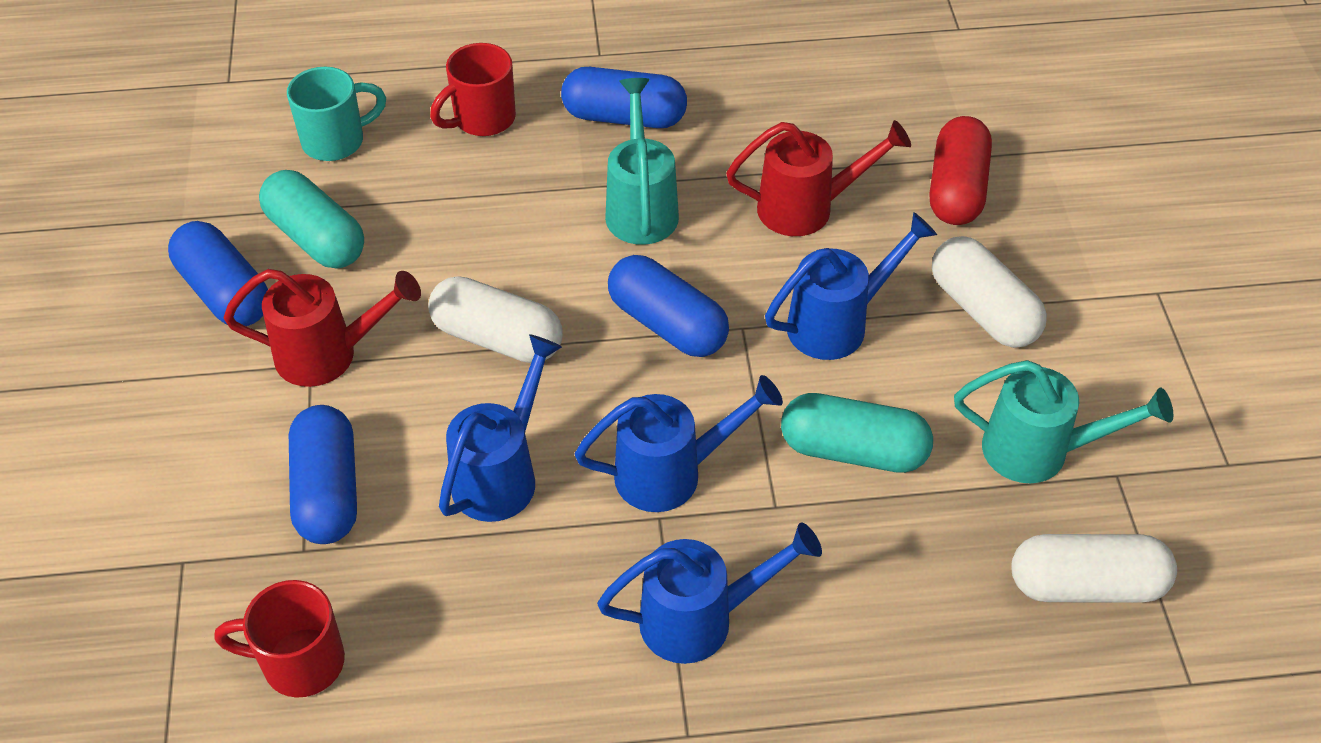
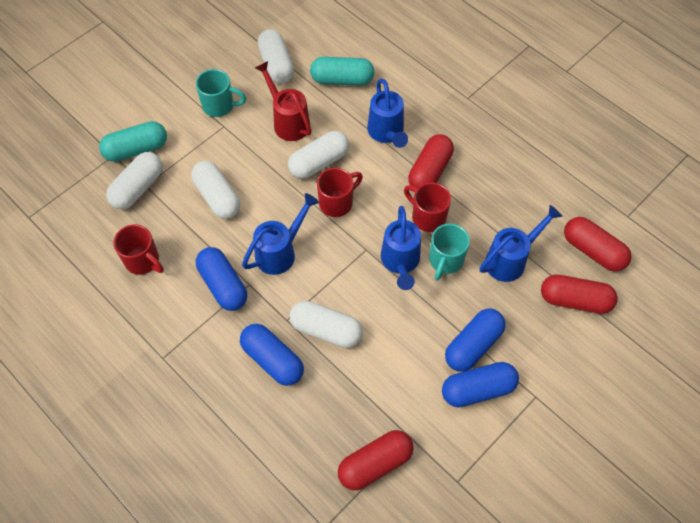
red capsule: 1 -> 4
red mug: 2 -> 3
red watering can: 2 -> 1
turquoise mug: 1 -> 2
turquoise watering can: 2 -> 0
white capsule: 3 -> 5

